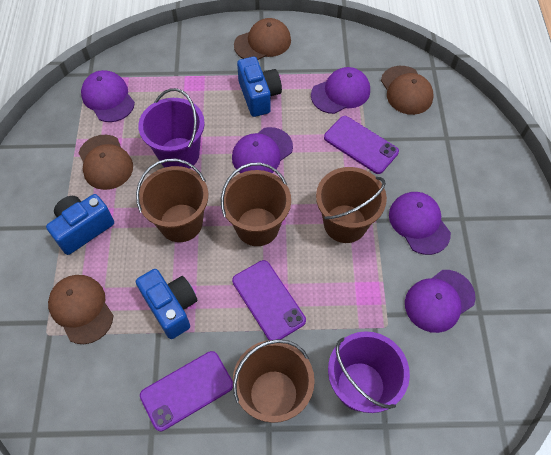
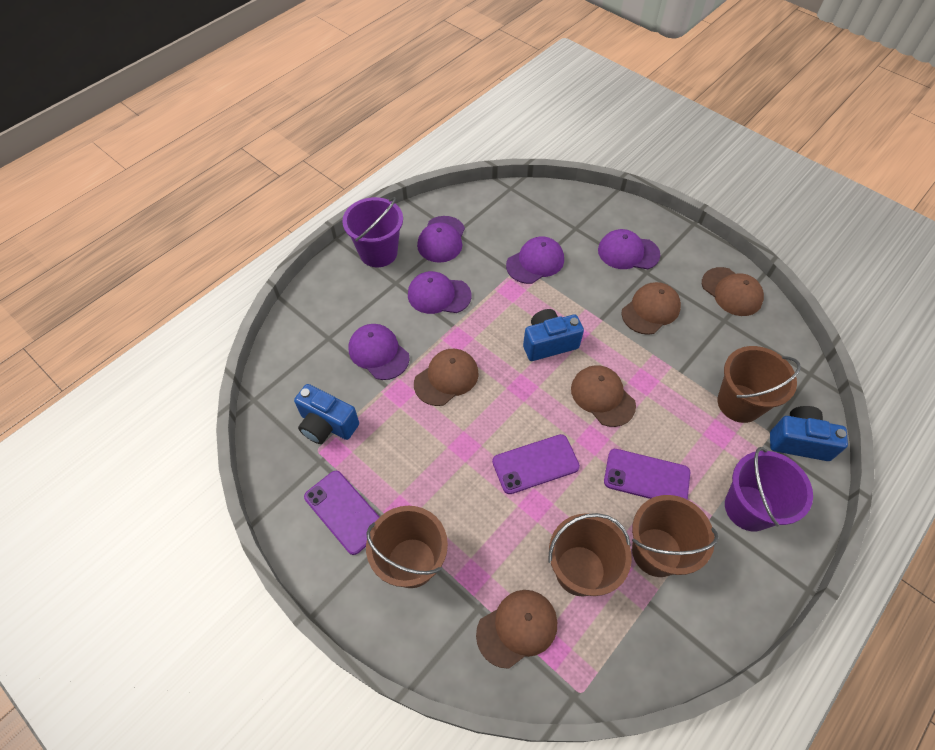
brown cap: 4 -> 5

